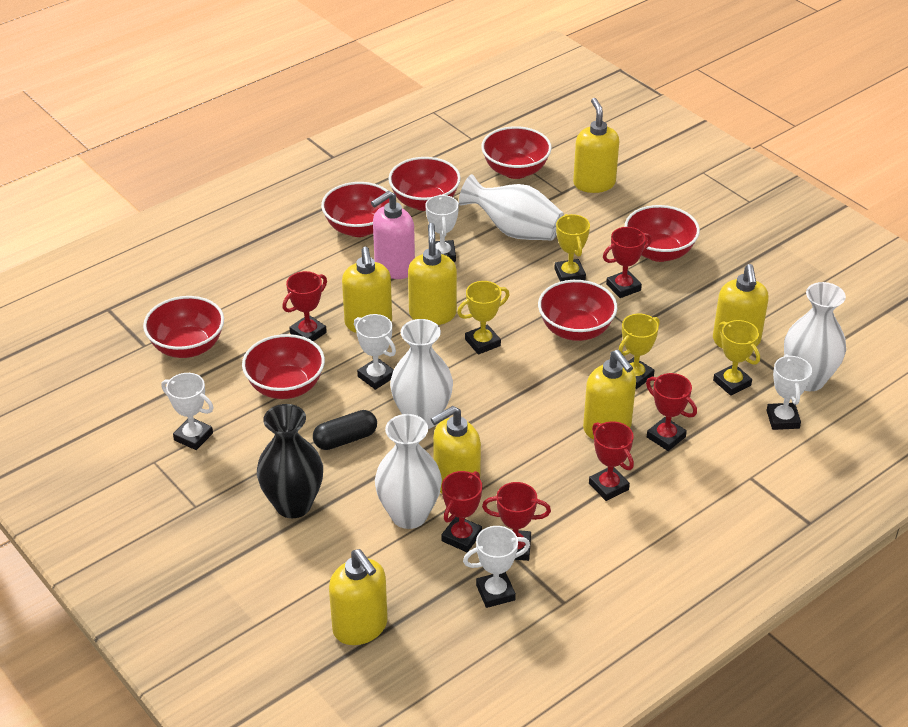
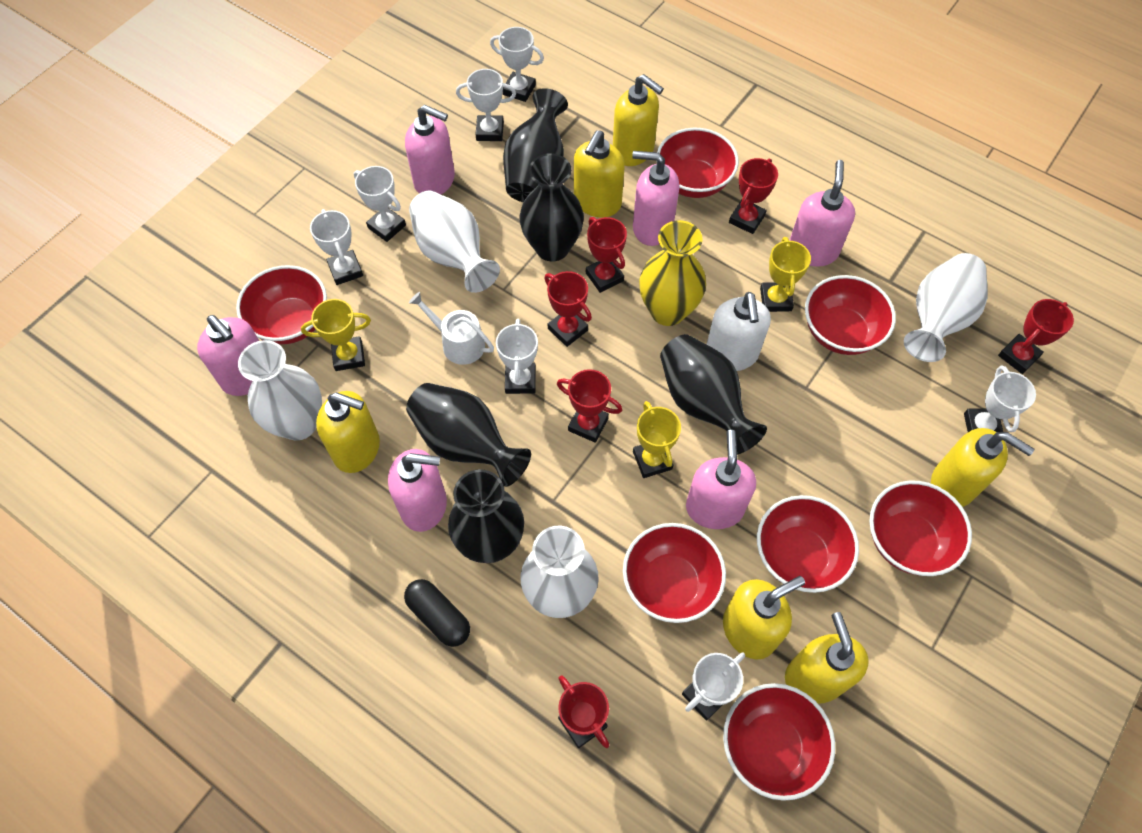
black vase: 1 -> 5
pink soap dispenser: 1 -> 6
white soap dispenser: 0 -> 1
white trophy: 5 -> 7
white watering can: 0 -> 1
yellow soap dispenser: 7 -> 6
yellow trophy: 4 -> 3
yellow vase: 0 -> 1

